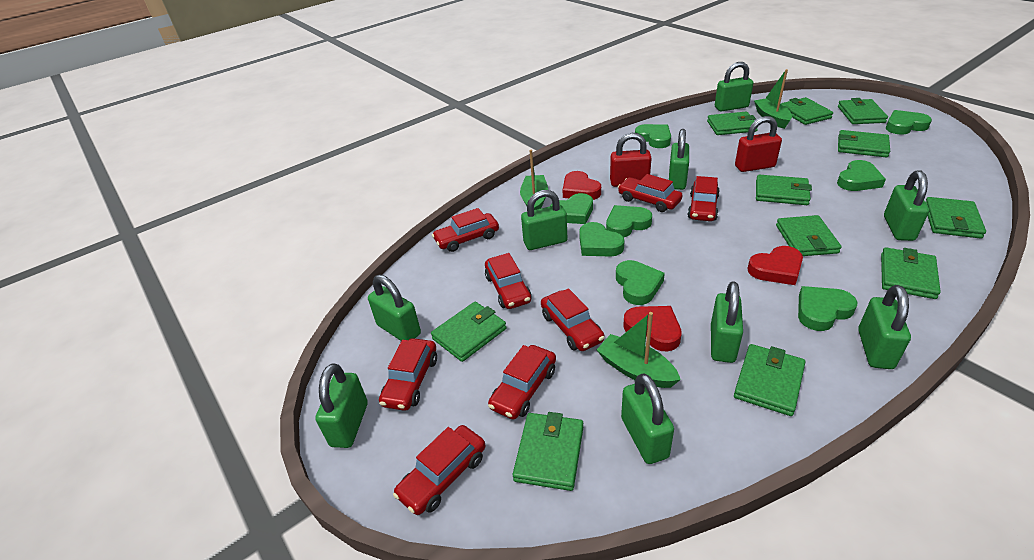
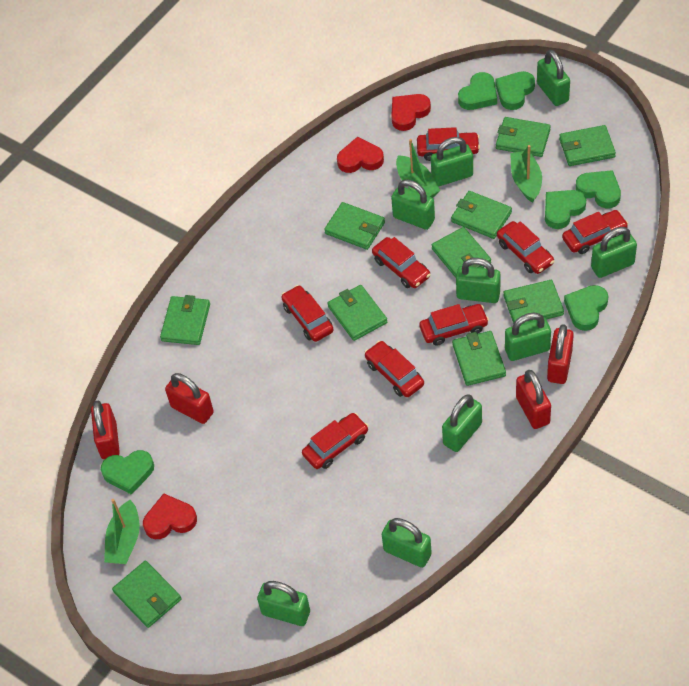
green heart: 8 -> 6
green wallet: 11 -> 10
red padlock: 2 -> 4

